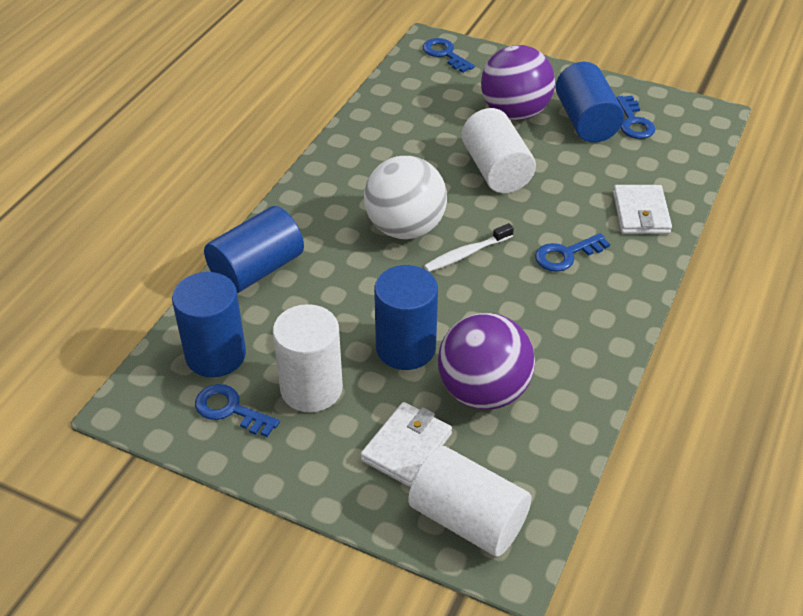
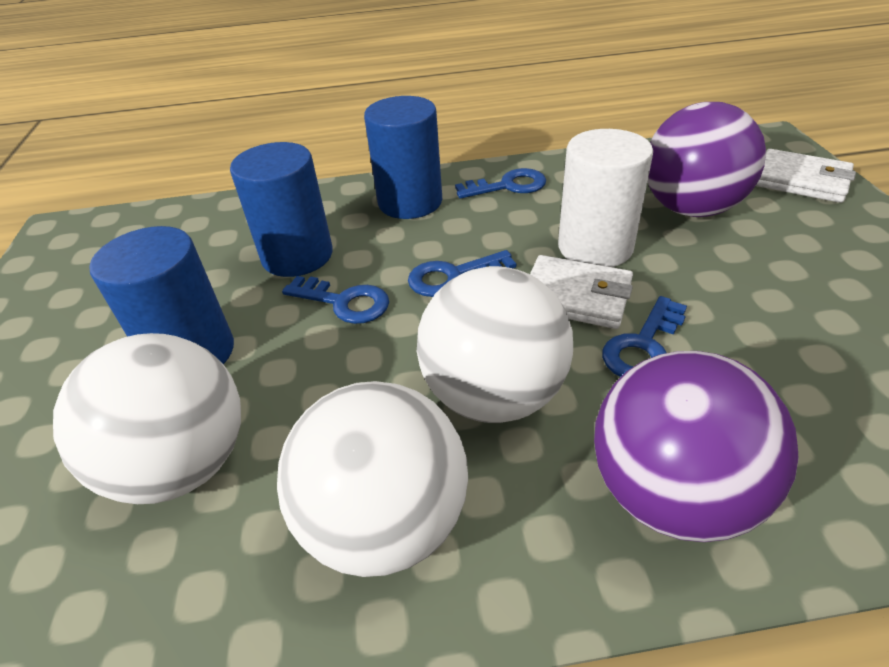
blue cylinder: 4 -> 3
white ball: 1 -> 3
white cylinder: 3 -> 1
white toothbrush: 1 -> 0

